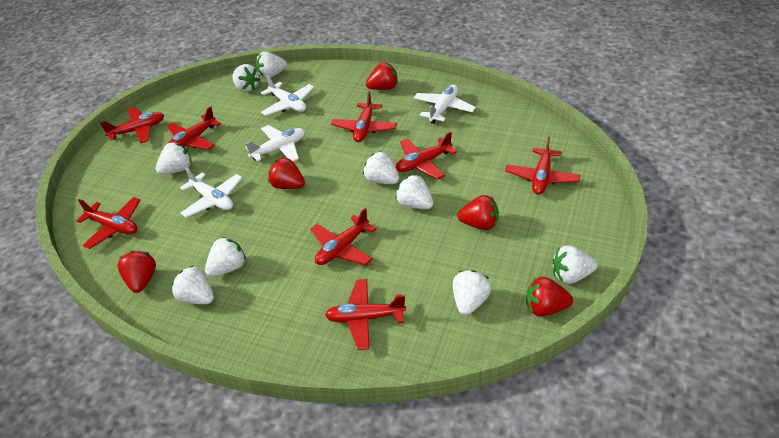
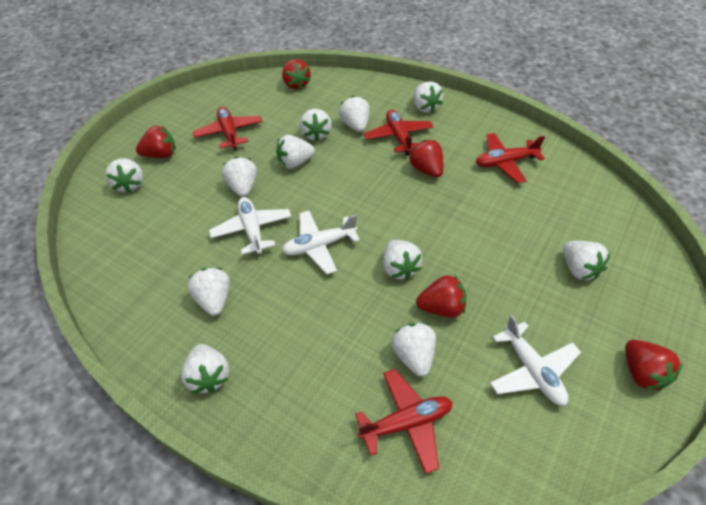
red plane: 8 -> 4
white plane: 4 -> 3
white strawberry: 9 -> 11

